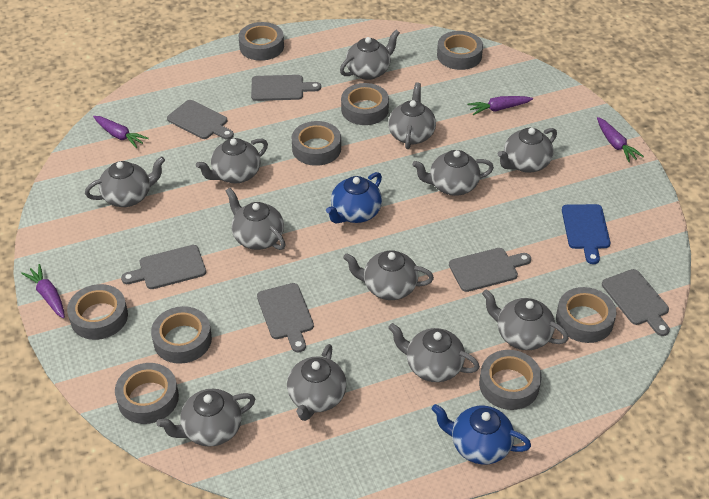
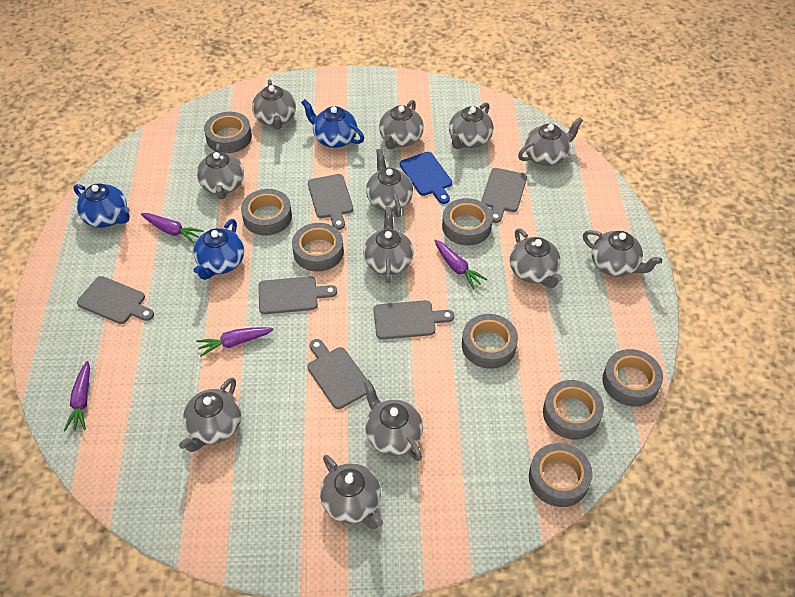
blue teapot: 2 -> 3
grey tape: 9 -> 8

